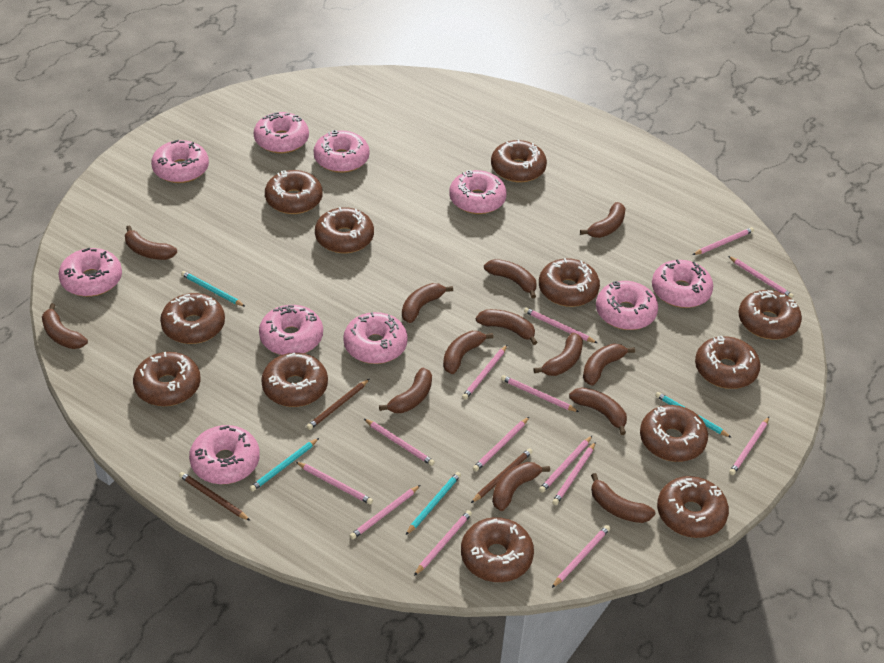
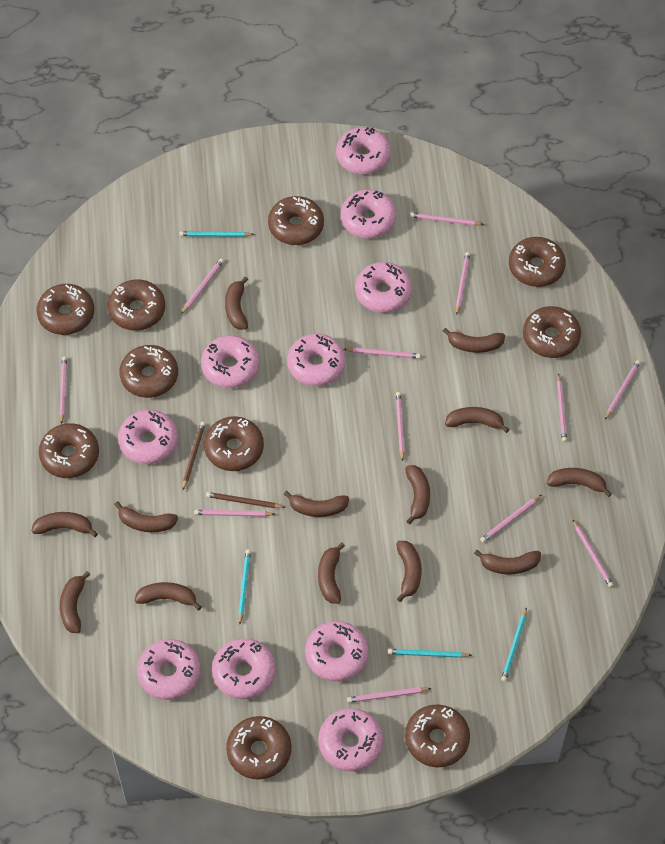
brown donut: 12 -> 10
brown pencil: 3 -> 2
pink pencil: 14 -> 12

